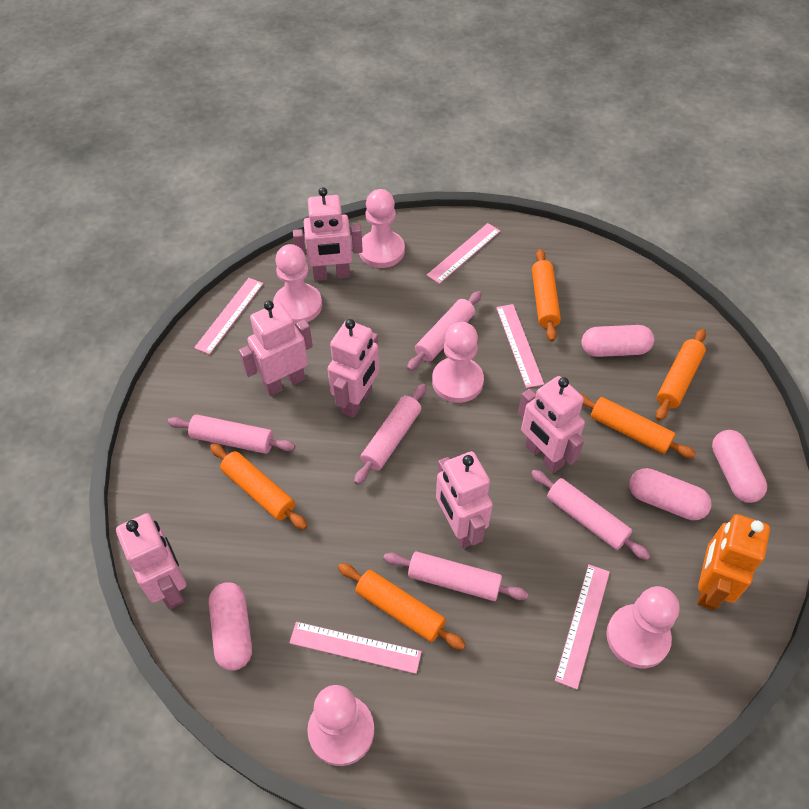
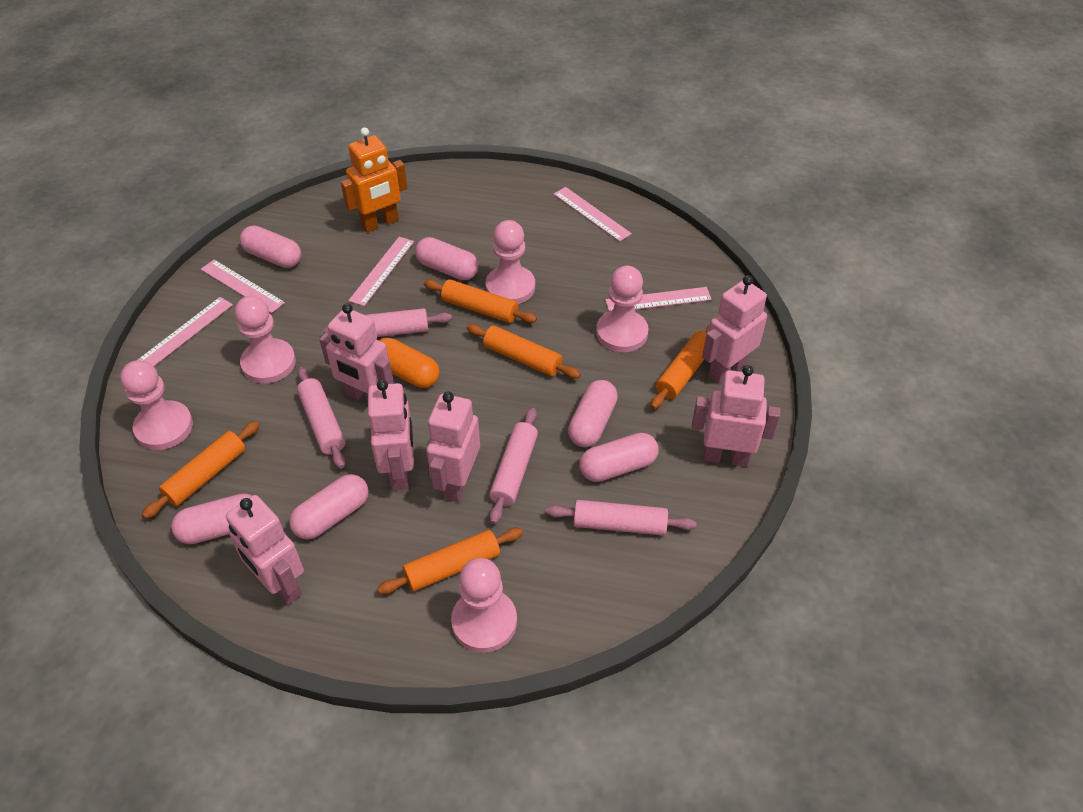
orange capsule: 0 -> 1
pink capsule: 4 -> 6
pink rolling pin: 5 -> 4

